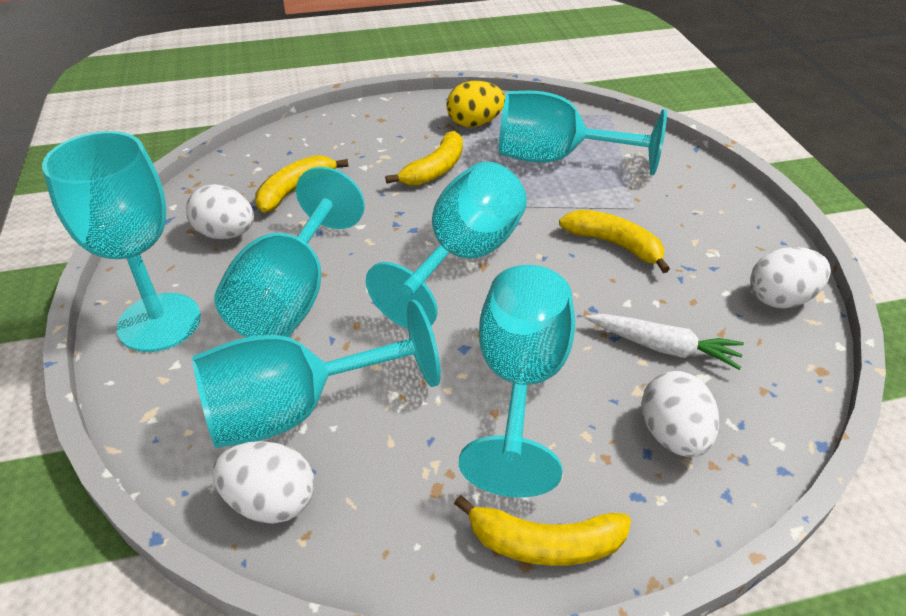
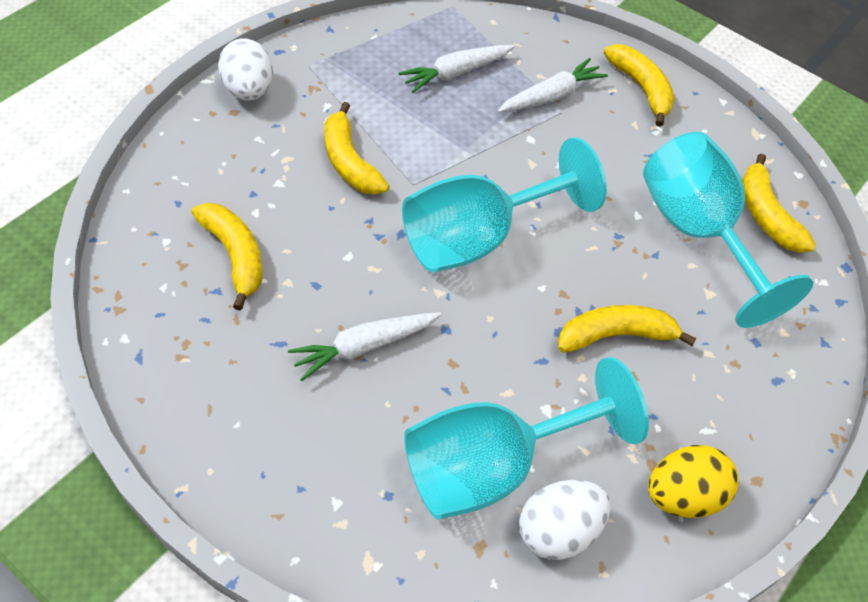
turquoise goblet: 6 -> 3
white carrot: 1 -> 3
white egg: 4 -> 2
yellow banana: 4 -> 5

